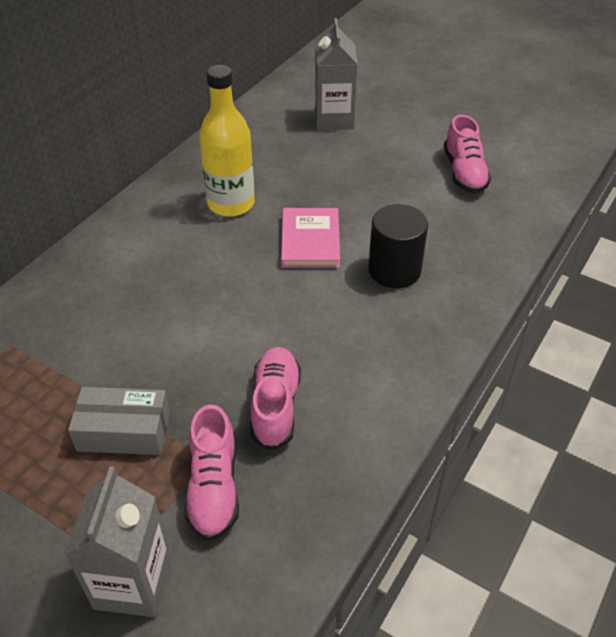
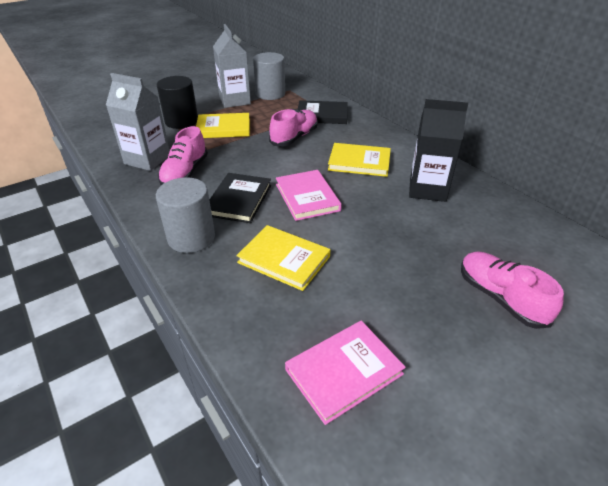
black book: 0 -> 2
black carton: 0 -> 1
grey box: 1 -> 0
grey cylinder: 0 -> 2
pink book: 1 -> 2
yellow book: 0 -> 3
yellow bottle: 1 -> 0

